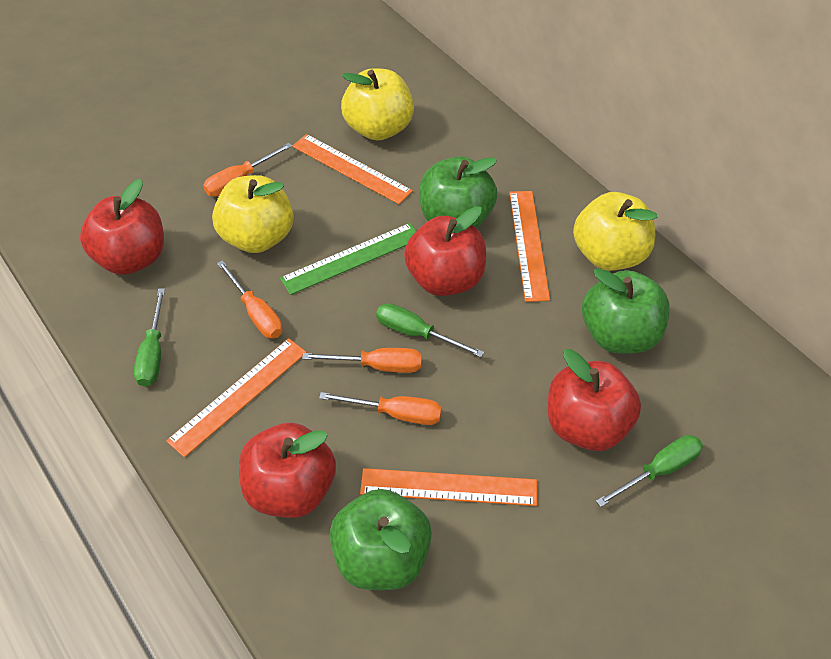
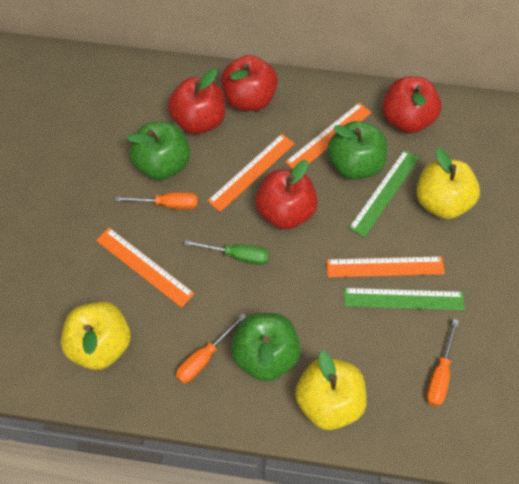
green ruler: 1 -> 2
green screwdriver: 3 -> 1
orange screwdriver: 4 -> 3

